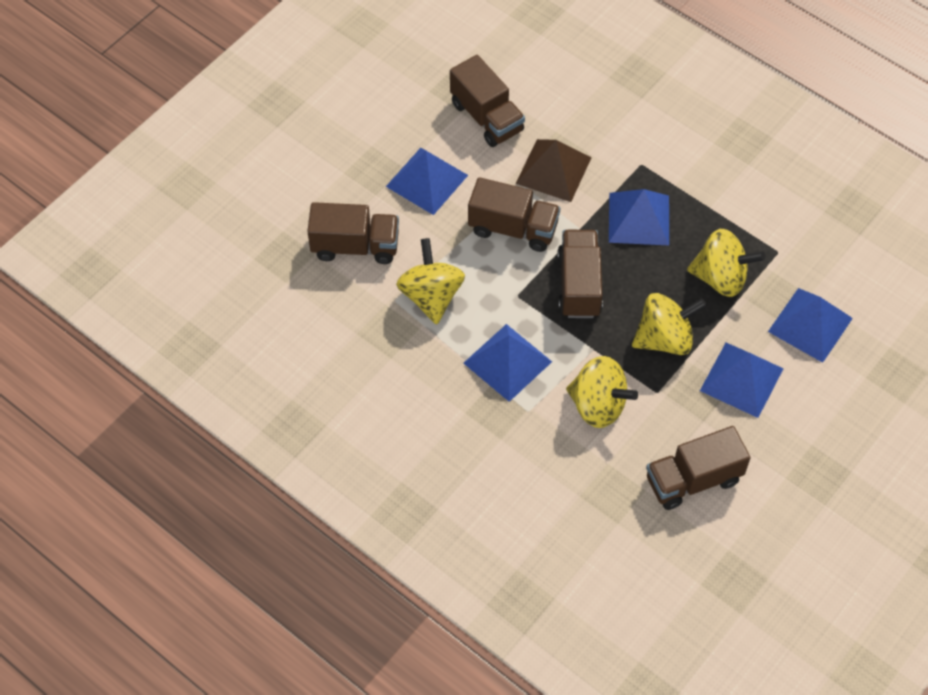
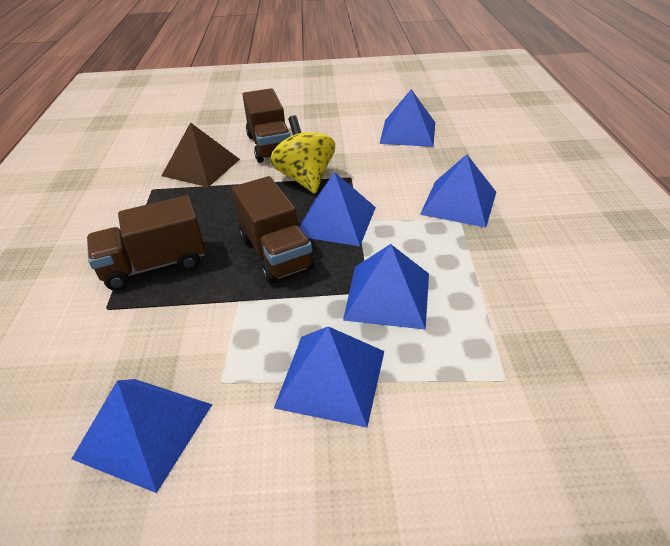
blue pyramid: 5 -> 6
brown truck: 5 -> 3
yellow spinning top: 4 -> 1

